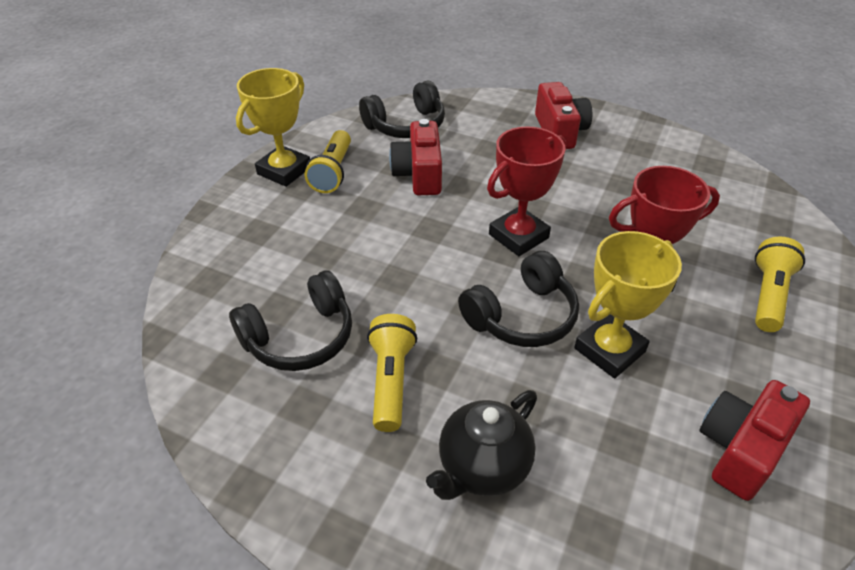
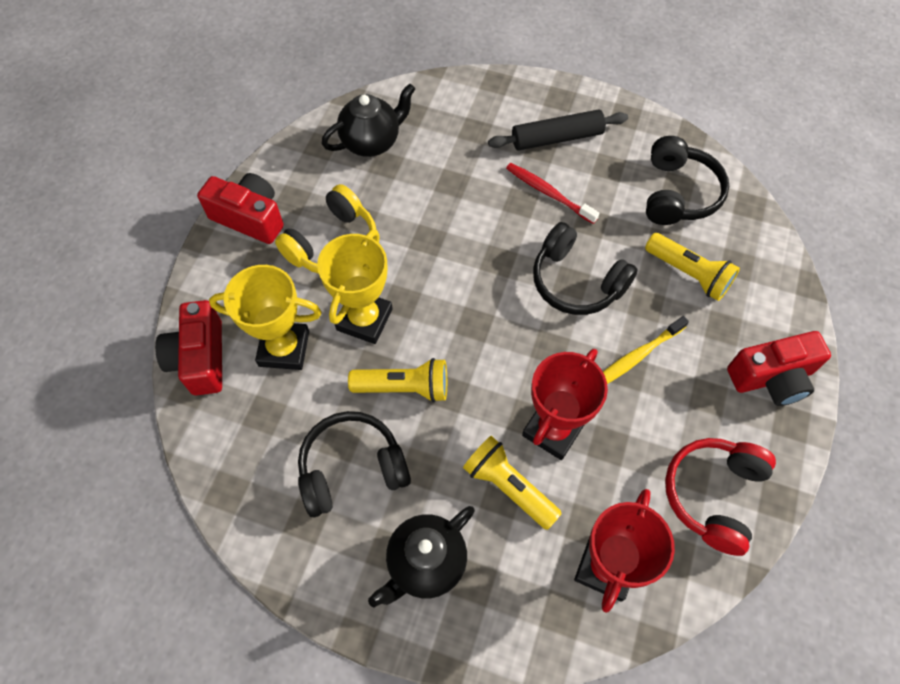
black rolling pin: 0 -> 1
black teapot: 1 -> 2
red headphones: 0 -> 1
red toothbrush: 0 -> 1
yellow headphones: 0 -> 1
yellow toothbrush: 0 -> 1

